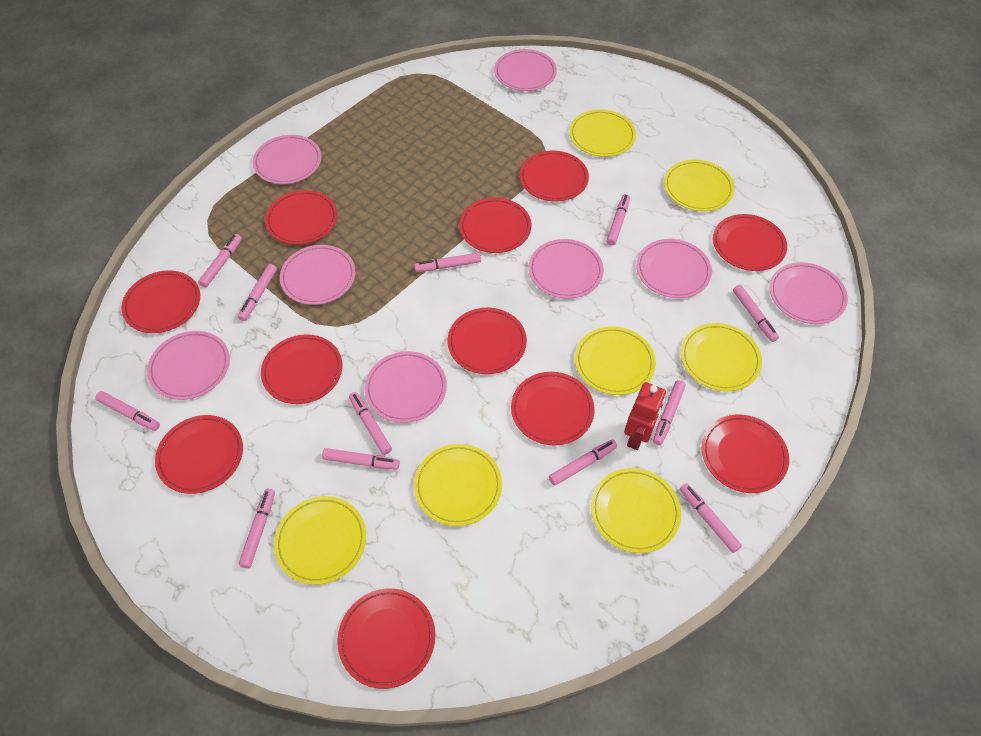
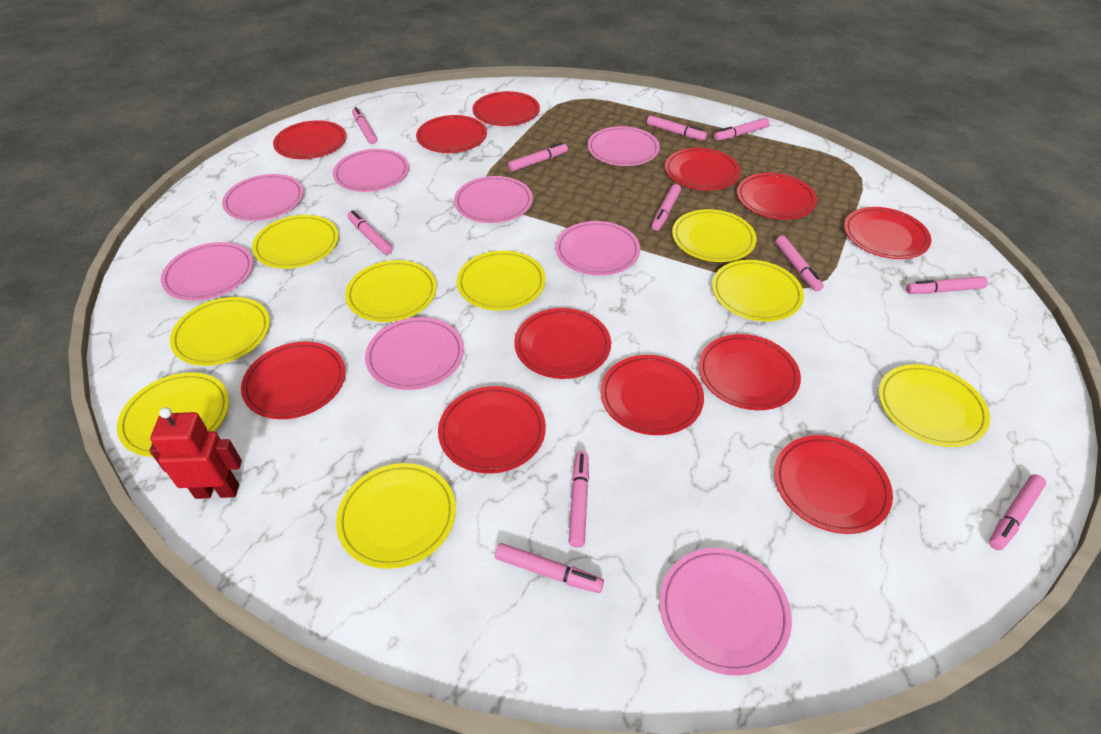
pink marker: 12 -> 11
red plate: 11 -> 12
yellow plate: 7 -> 9

